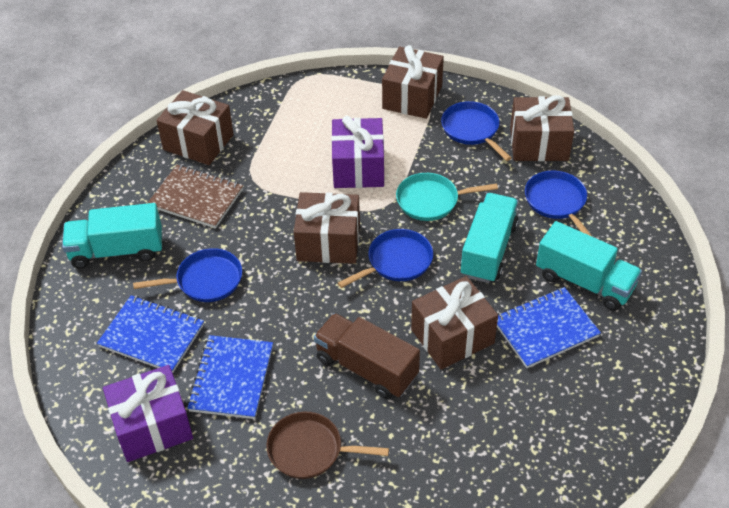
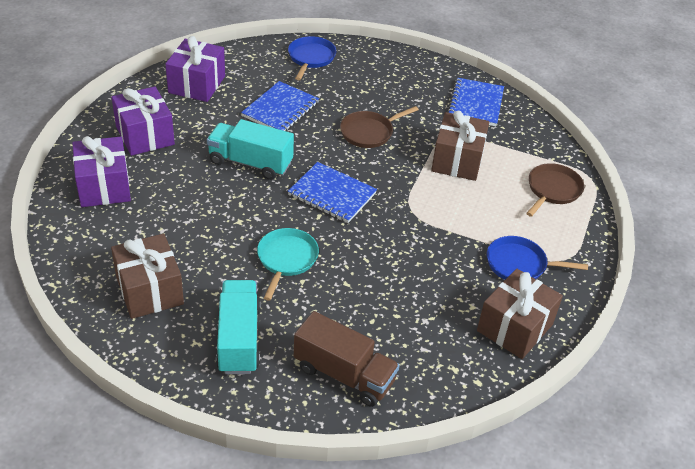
blue pan: 4 -> 2
brown gift: 5 -> 3
brown notebook: 1 -> 0
brown pan: 1 -> 2
purple gift: 2 -> 3
turquoise truck: 3 -> 2

